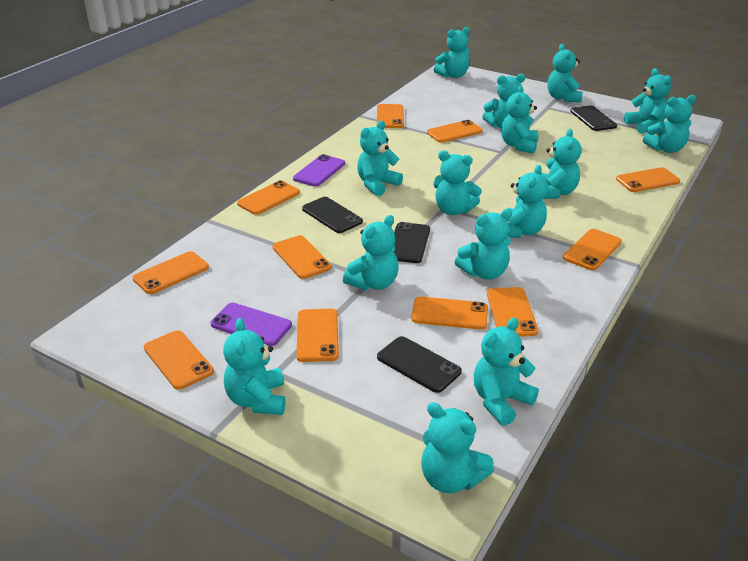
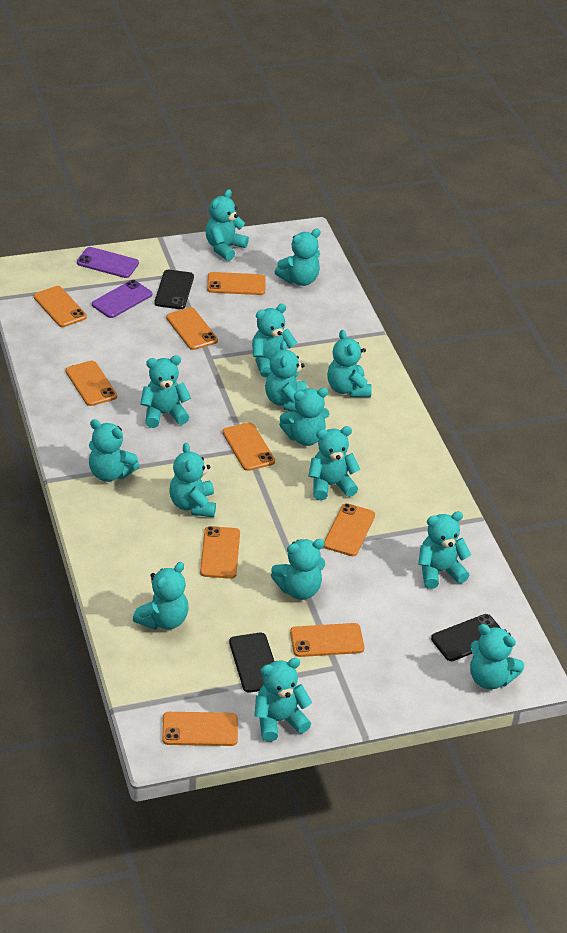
black phone: 4 -> 3
orange phone: 11 -> 9

